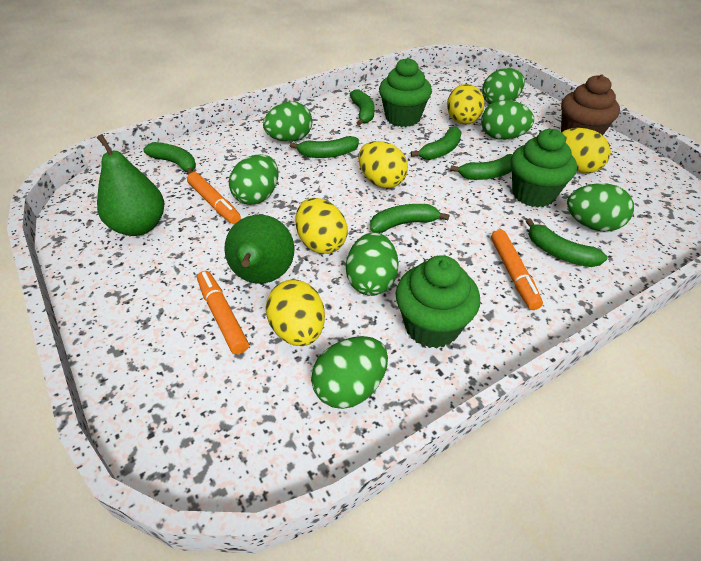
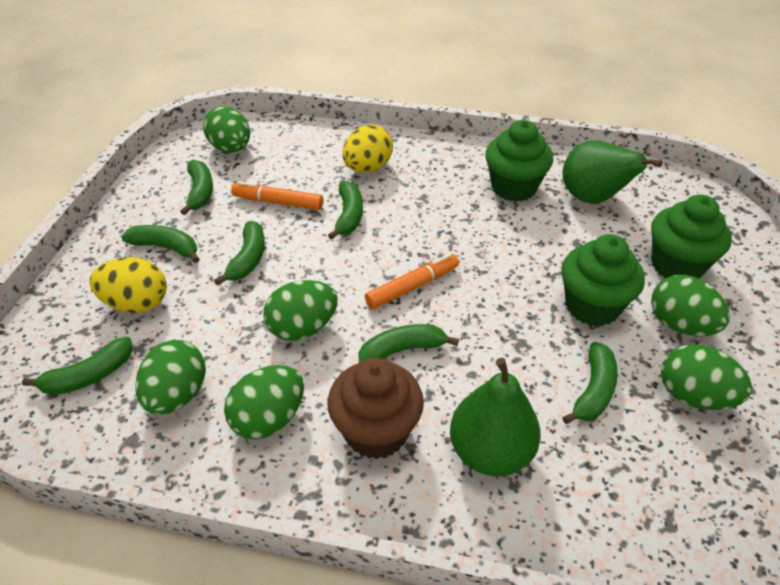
green egg: 7 -> 6
orange marker: 3 -> 2
yellow egg: 5 -> 2

